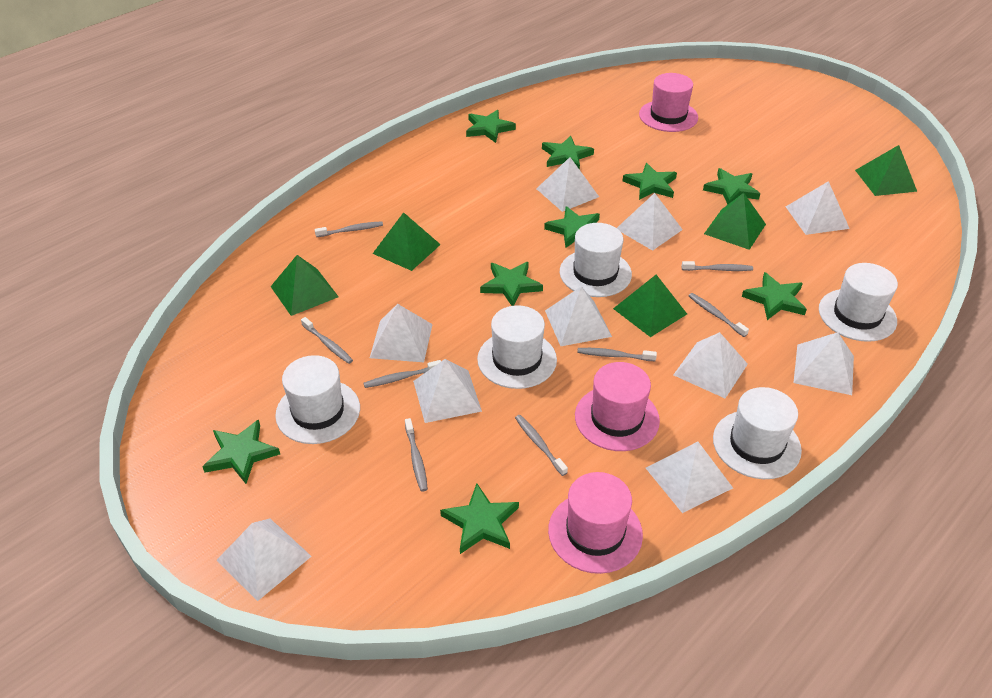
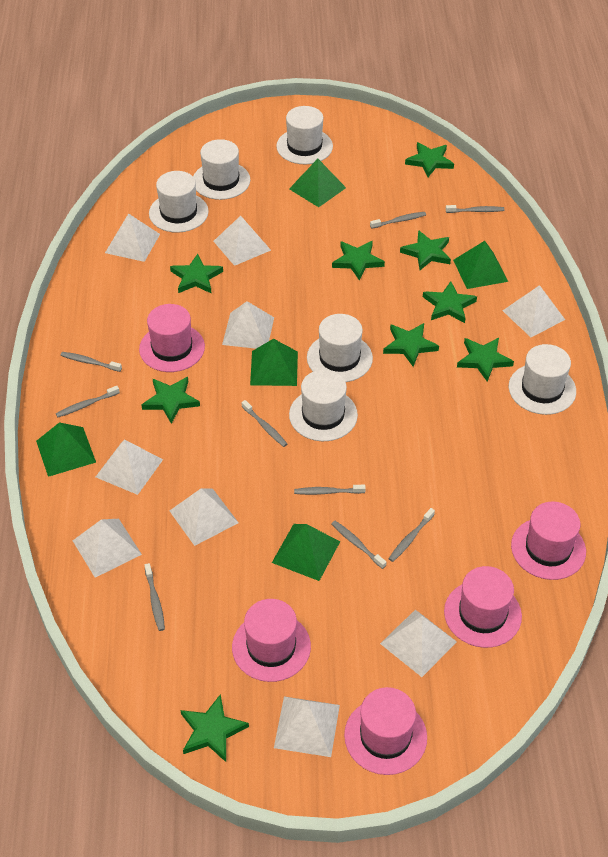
grey toothbrush: 8 -> 9
pink hat: 3 -> 5
white hat: 5 -> 6
white pyramid: 10 -> 9

